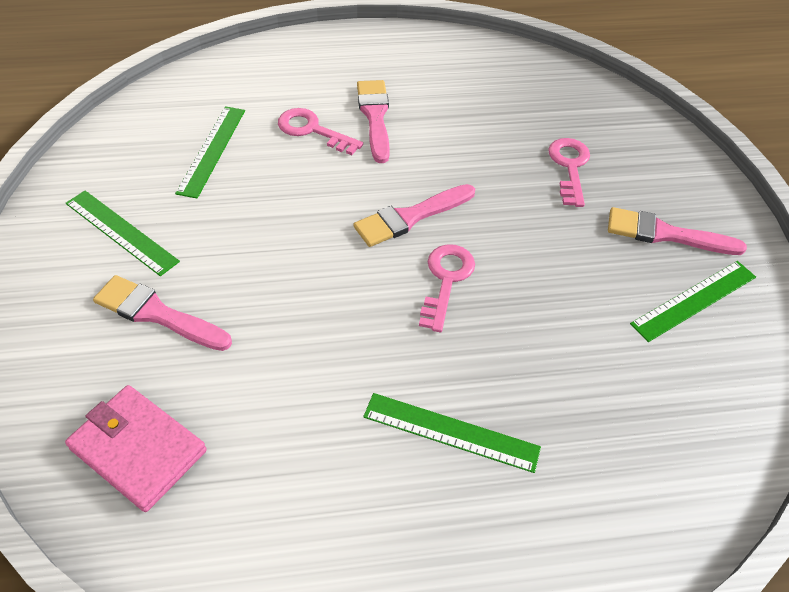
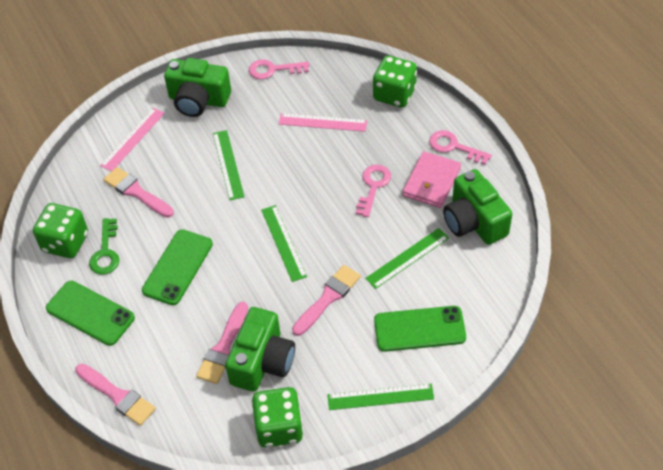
green camera: 0 -> 3
green dice: 0 -> 3
green key: 0 -> 1
green phone: 0 -> 3
pink ruler: 0 -> 2

